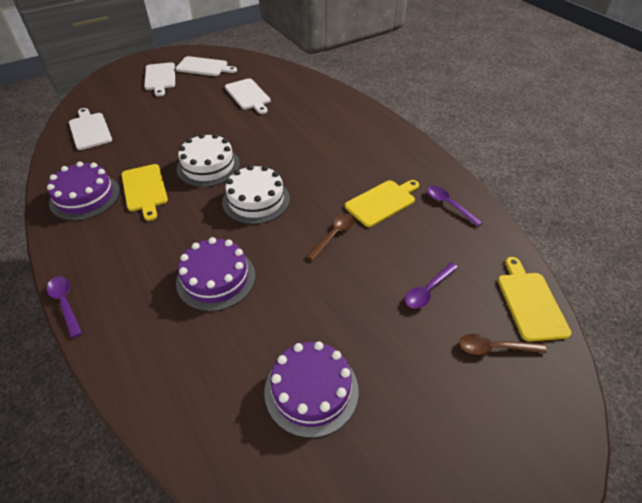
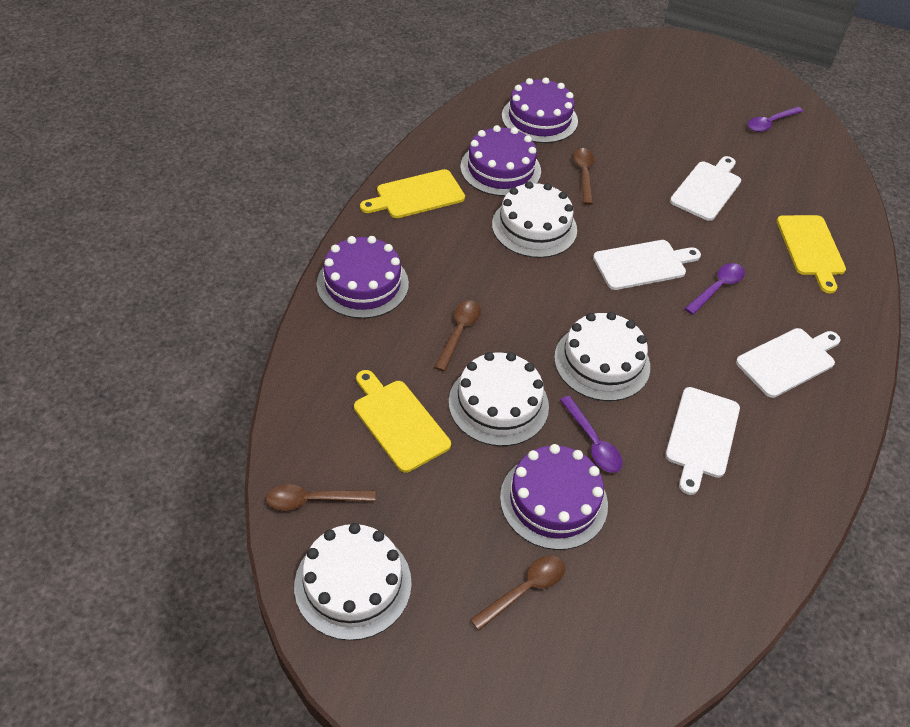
brown spoon: 2 -> 4
purple cake: 3 -> 4
white cake: 2 -> 4

